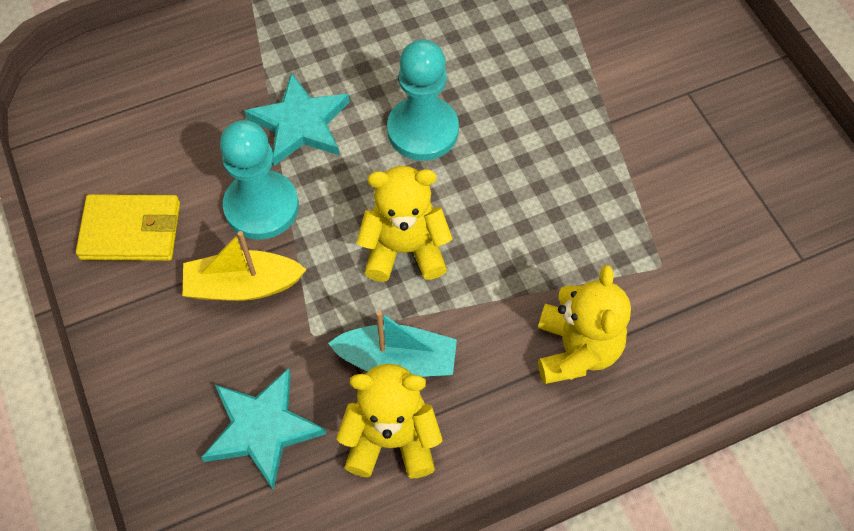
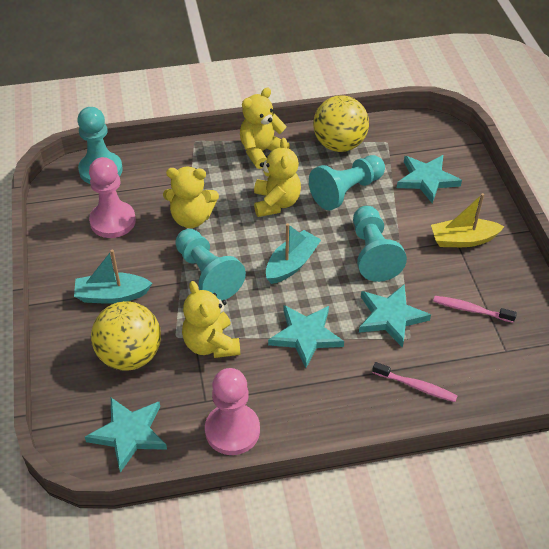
pink pawn: 0 -> 2
pink toothbrush: 0 -> 2
turquoise boat: 1 -> 2
turquoise pawn: 2 -> 4
turquoise star: 2 -> 4
yellow ball: 0 -> 2
yellow teddy bear: 3 -> 4
yellow wallet: 1 -> 0

